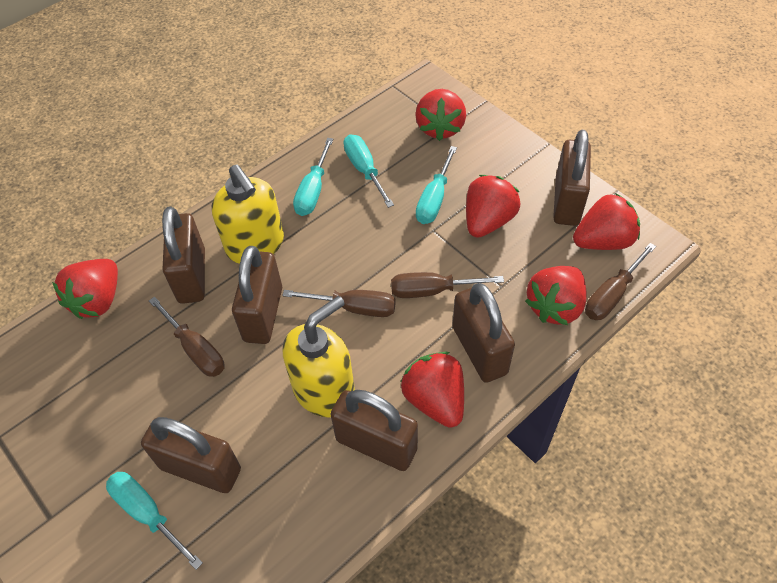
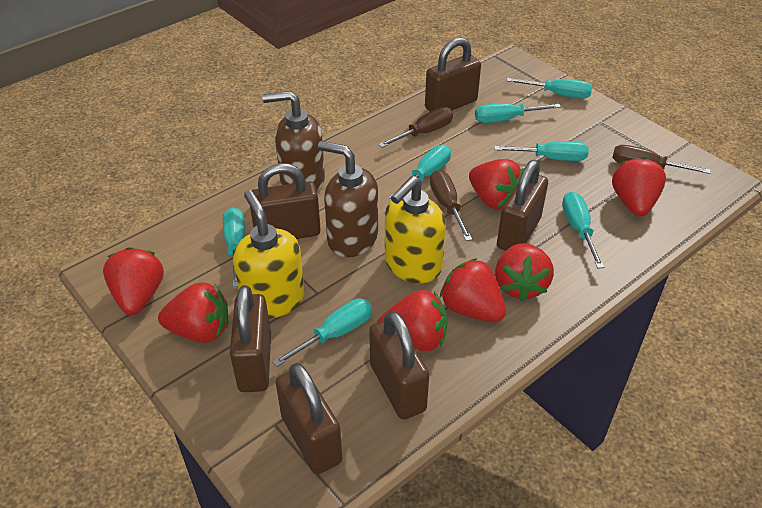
brown screwdriver: 4 -> 3
brown soap dispenser: 0 -> 2
red strawberry: 6 -> 7
turquoise screwdriver: 4 -> 7

